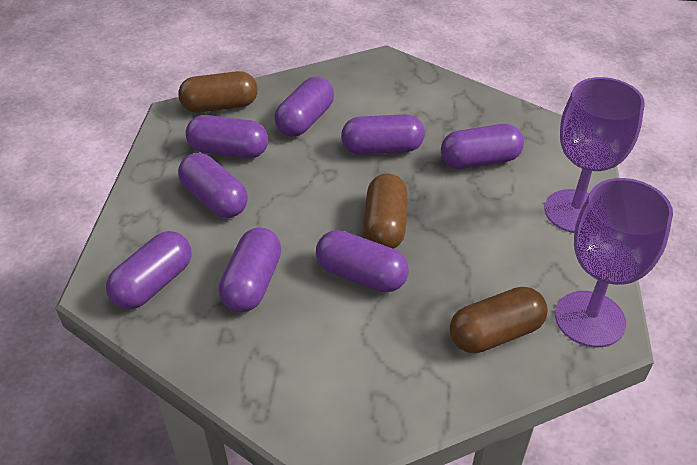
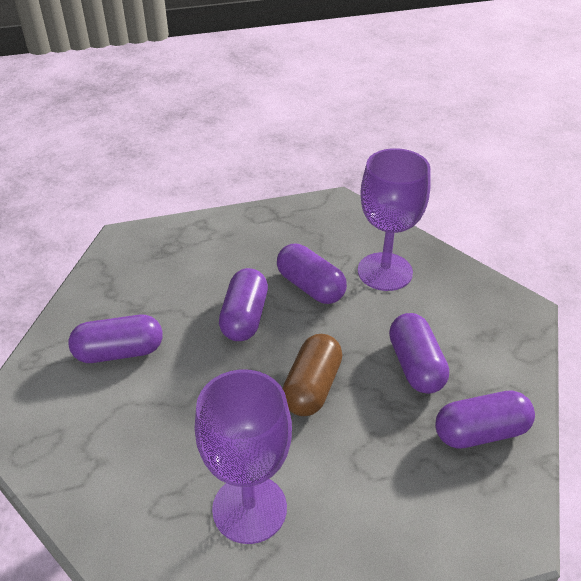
brown capsule: 3 -> 1
purple capsule: 8 -> 5

